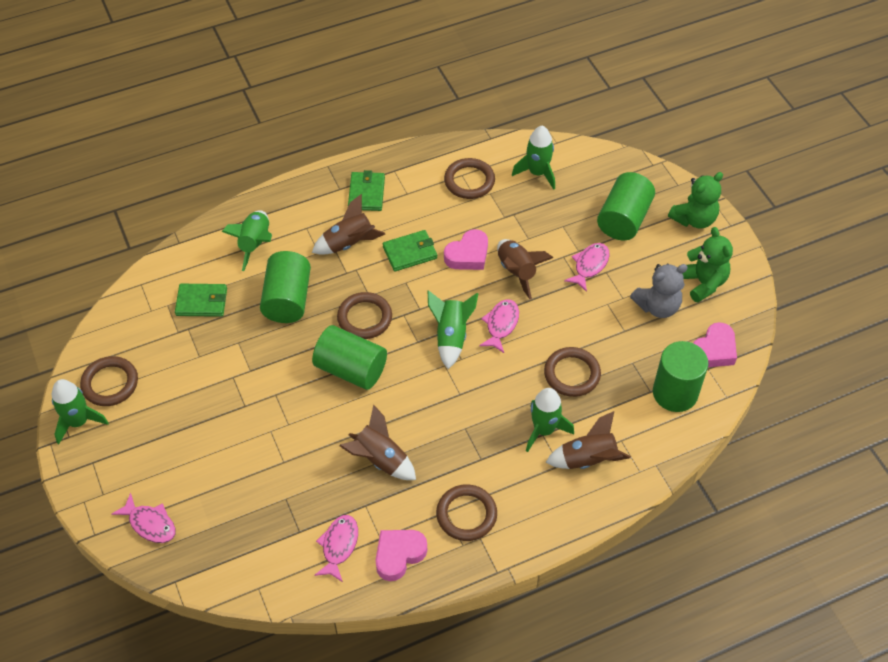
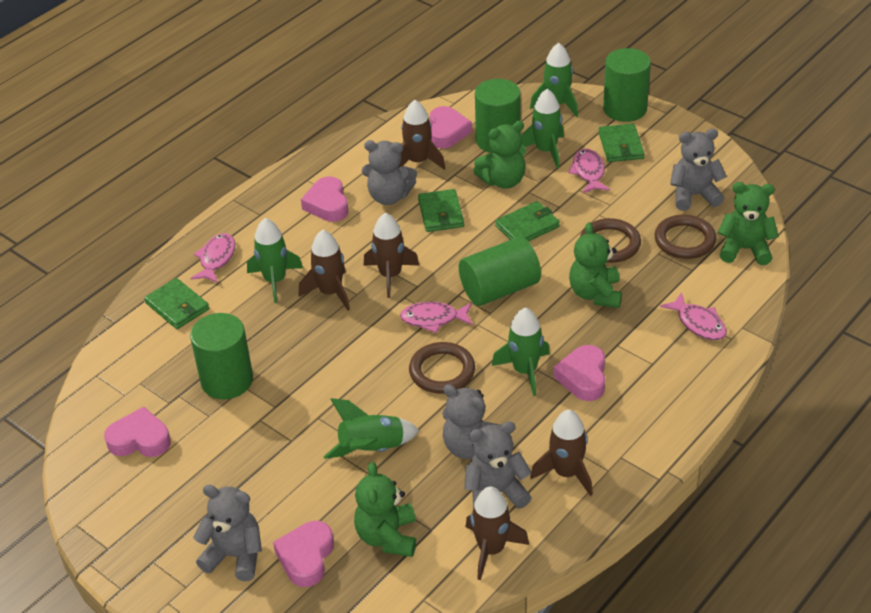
brown ring: 5 -> 3
brown rocket: 4 -> 5
green teddy bear: 2 -> 4
green wallet: 3 -> 4
grey teddy bear: 1 -> 5
pink heart: 3 -> 5

